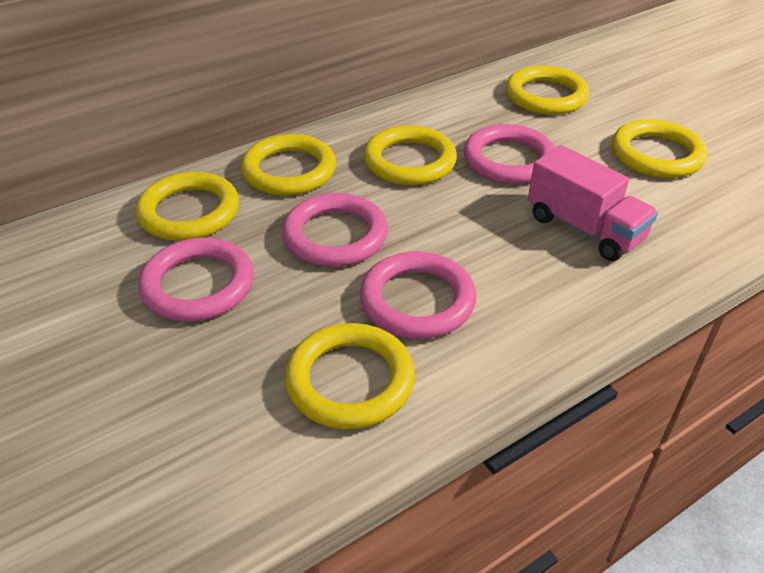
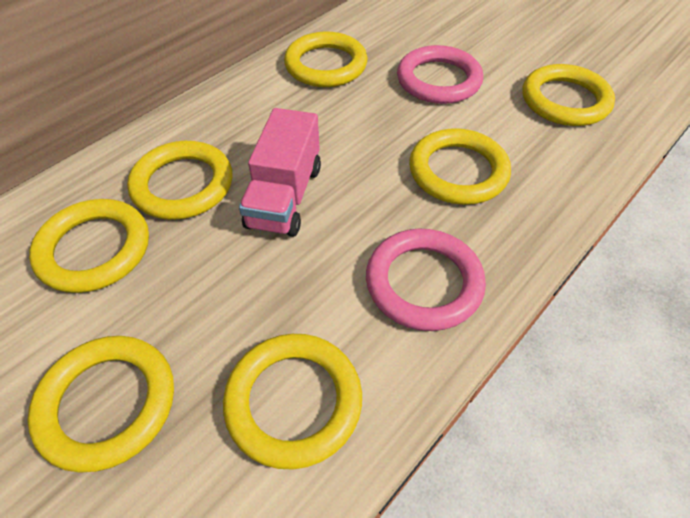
pink ring: 4 -> 2
yellow ring: 6 -> 7

